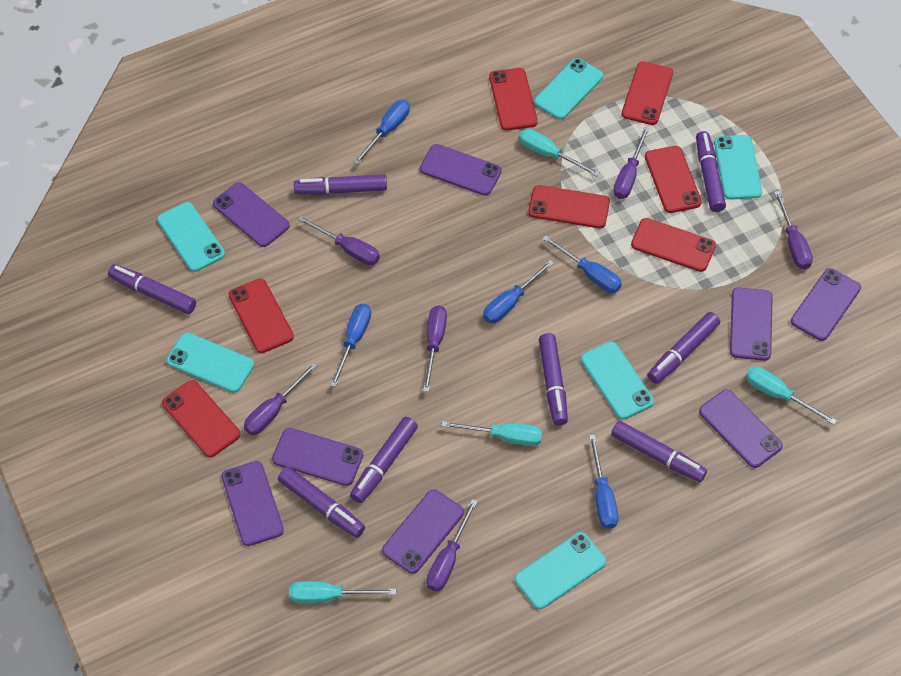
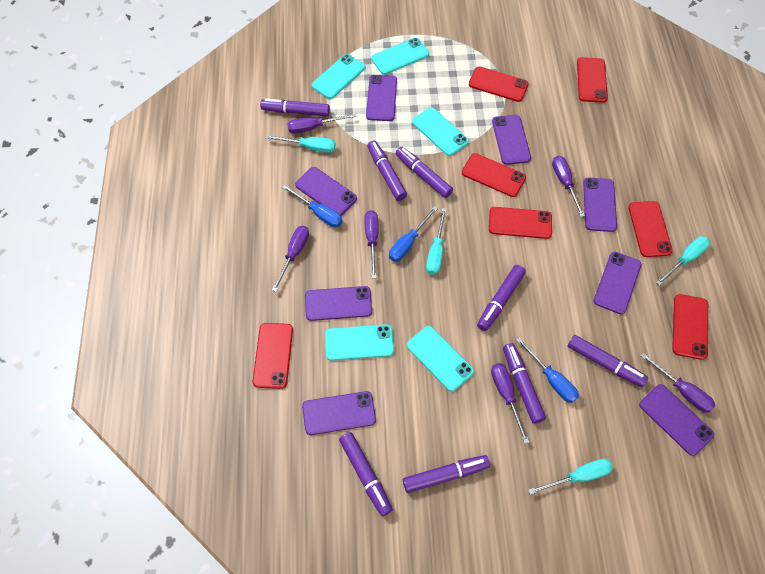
blue screwdriver: 5 -> 3
turquoise phone: 6 -> 5

